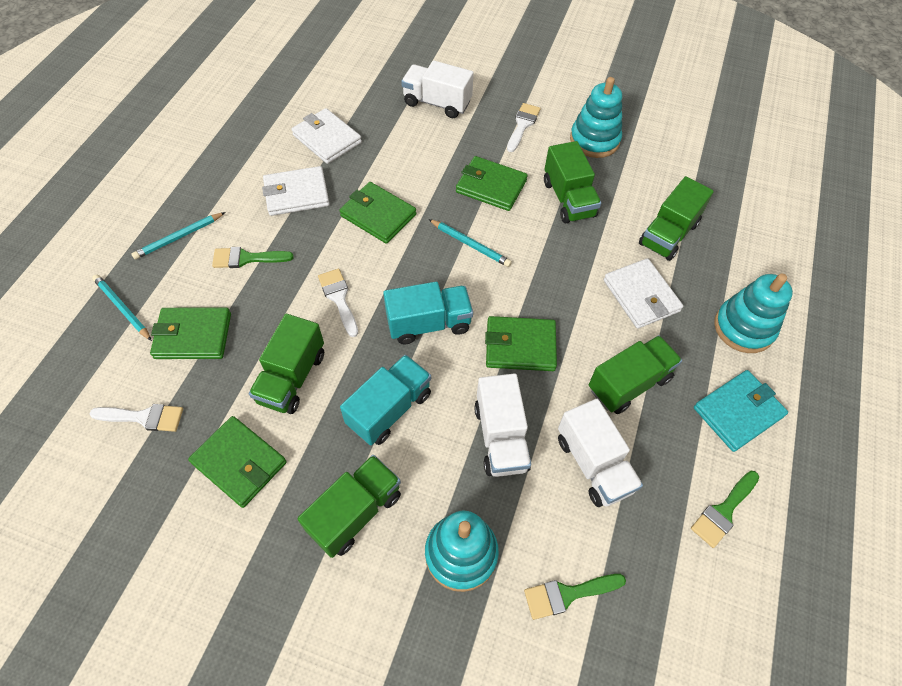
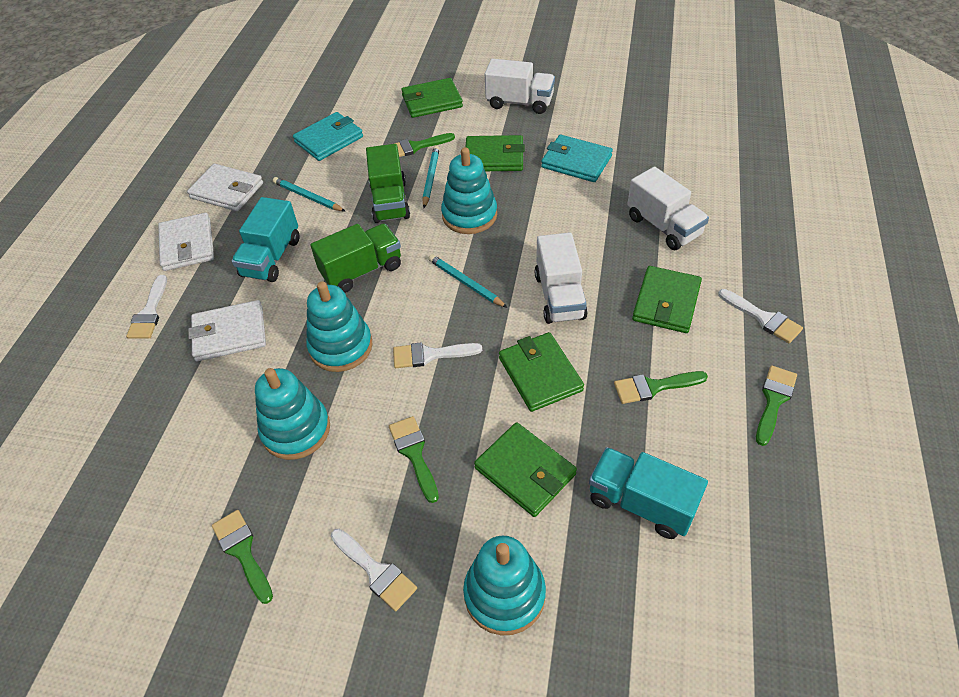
green brush: 3 -> 5
green truck: 5 -> 2
turquoise stacking toy: 3 -> 4
turquoise wallet: 1 -> 2
white brush: 3 -> 4

